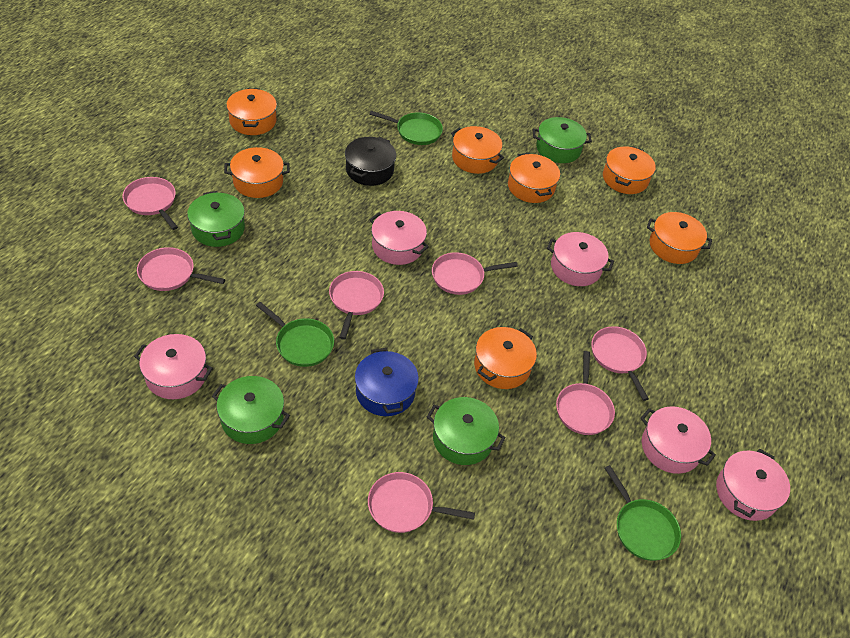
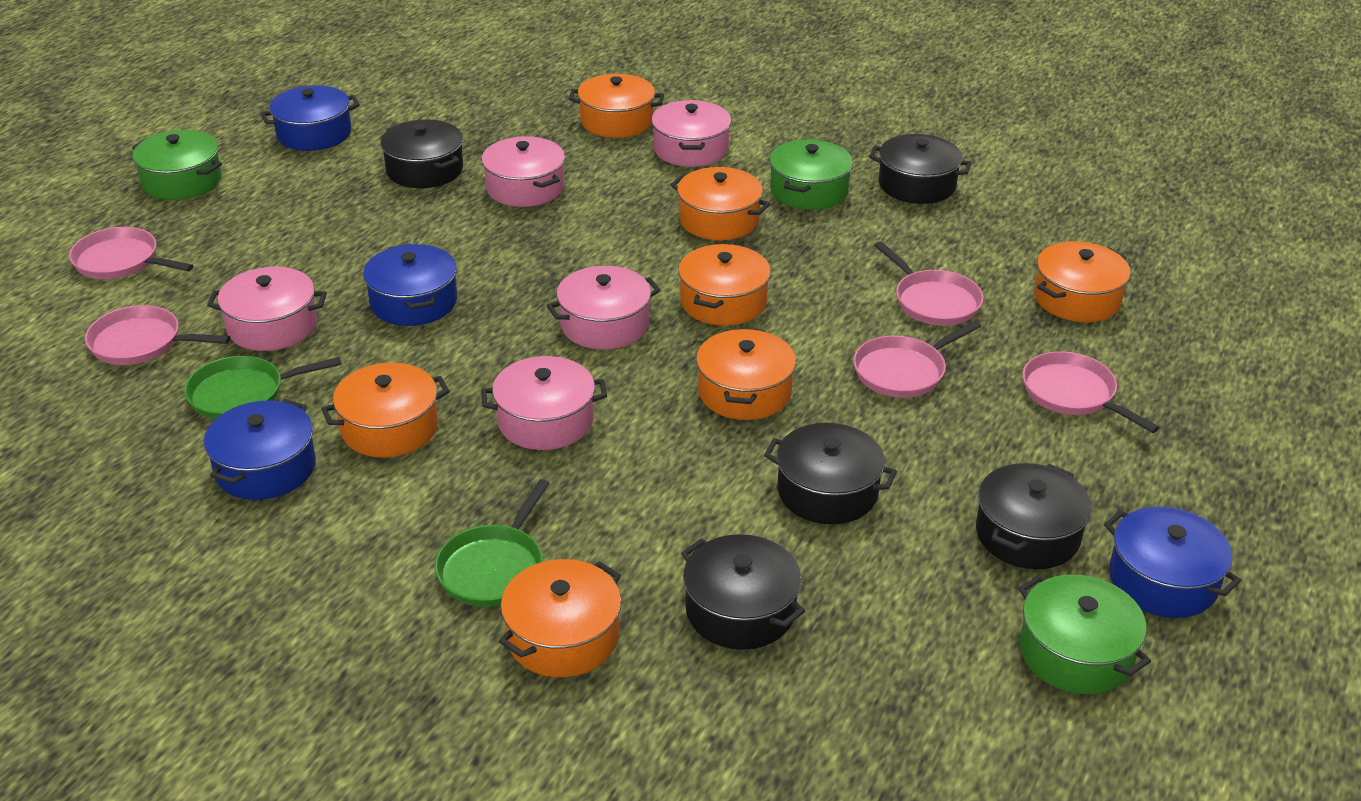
black pot: 1 -> 5
blue pot: 1 -> 4
green pan: 3 -> 2
green pot: 4 -> 3
pink pan: 7 -> 5

